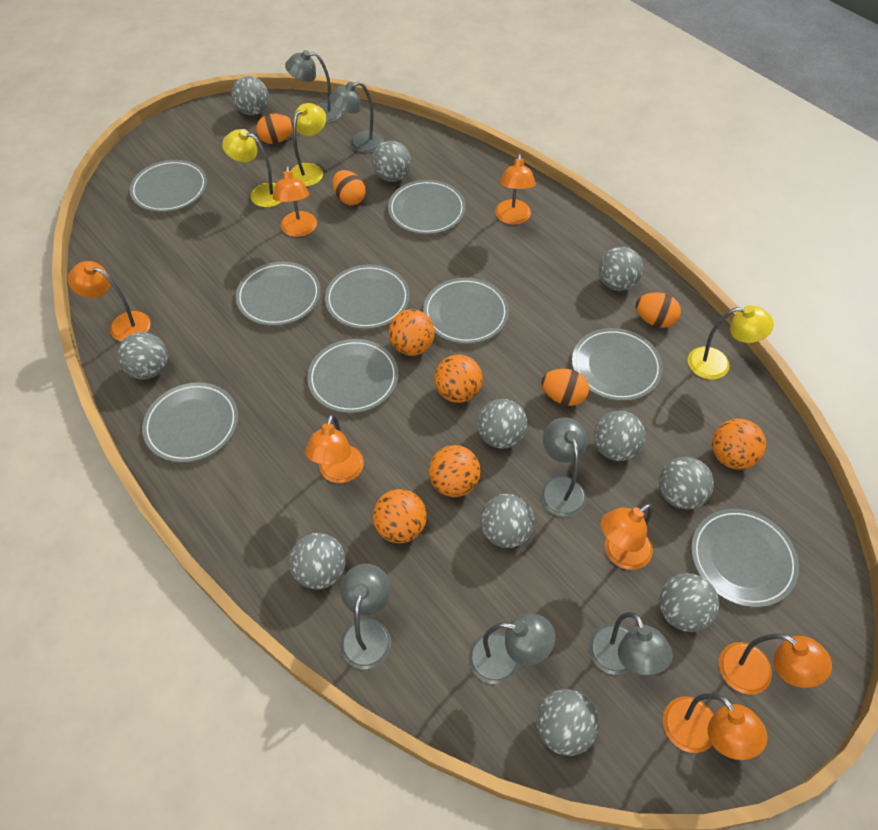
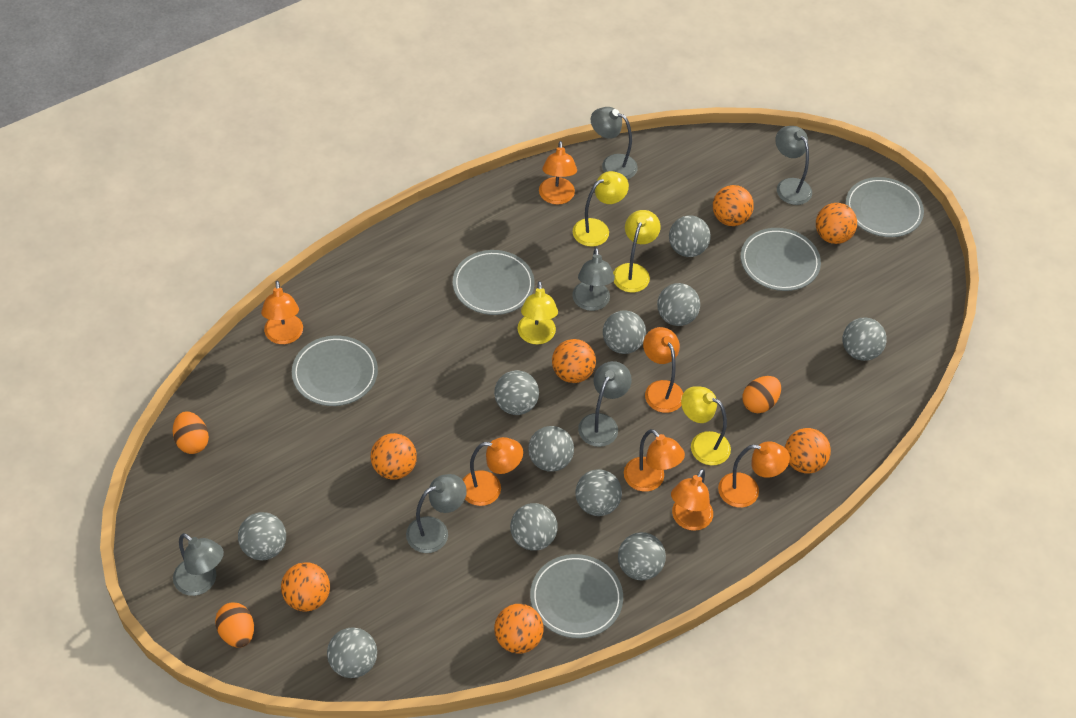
grey plate: 9 -> 5
orange ball: 5 -> 7
orange egg: 4 -> 3
yellow lamp: 3 -> 4

